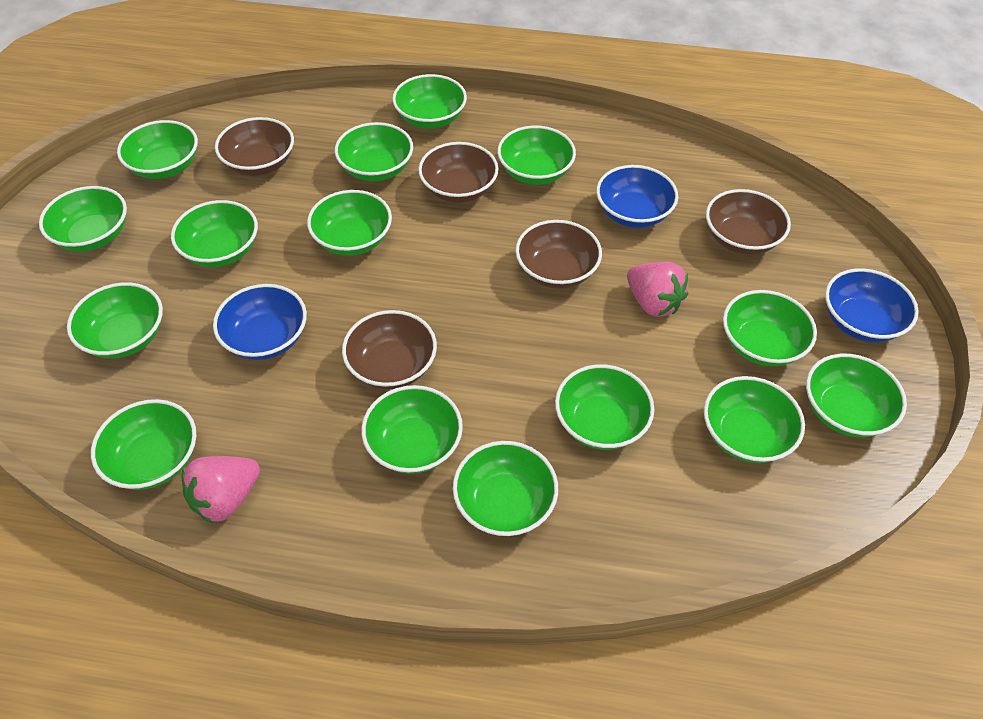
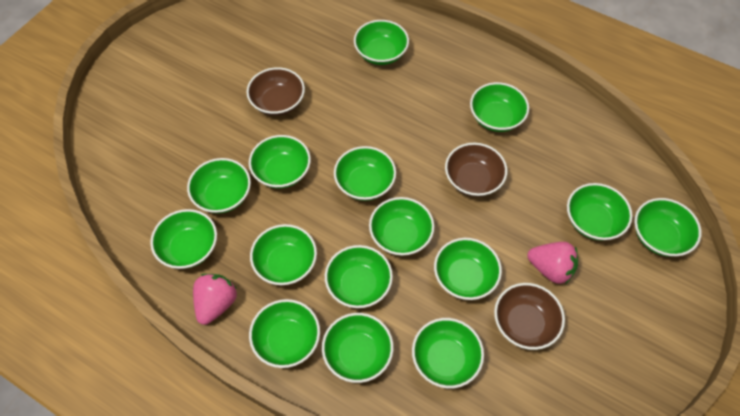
blue bowl: 3 -> 0
brown bowl: 5 -> 3

